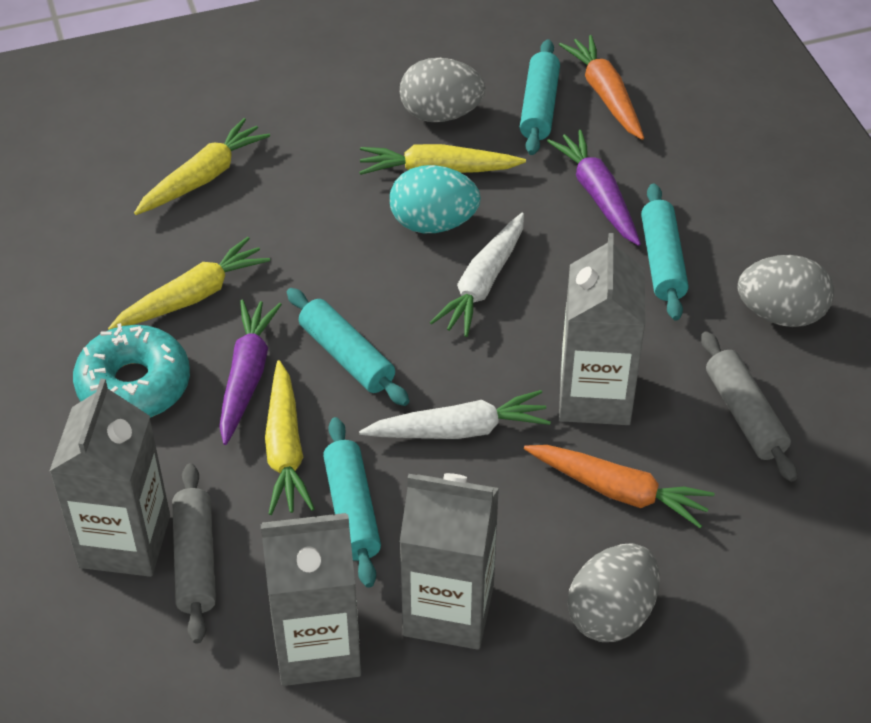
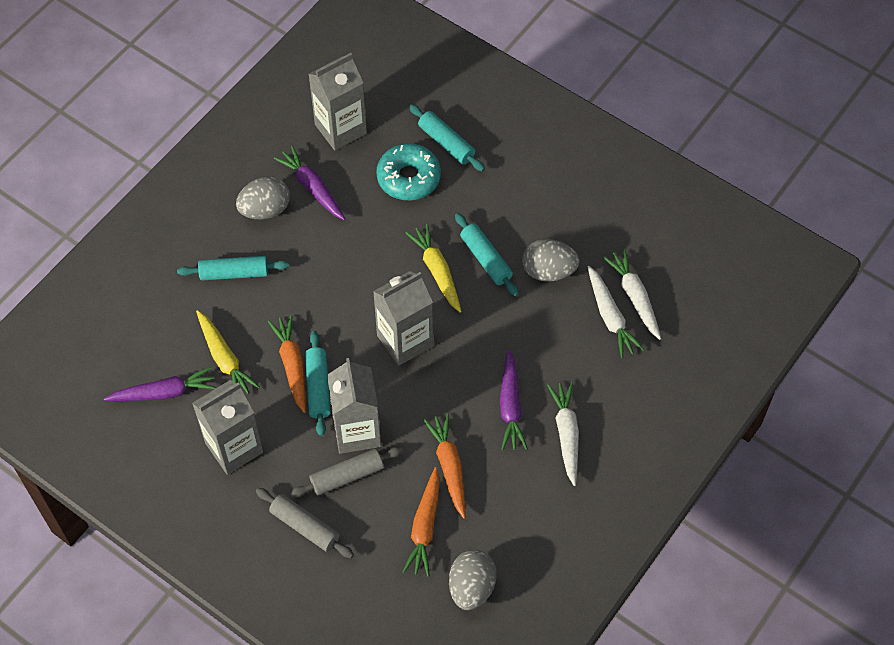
orange carrot: 2 -> 3
purple carrot: 2 -> 3
turquoise egg: 1 -> 0
white carrot: 2 -> 3
yellow carrot: 4 -> 2

